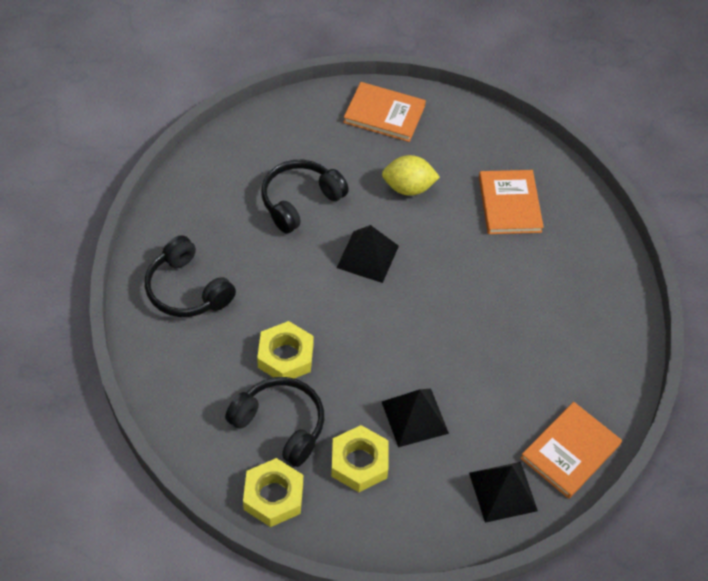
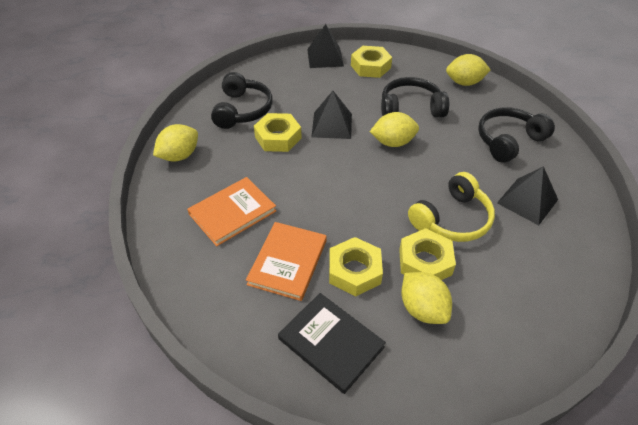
black book: 0 -> 1
orange book: 3 -> 2
yellow headphones: 0 -> 1
yellow lemon: 1 -> 4
yellow nut: 3 -> 4

